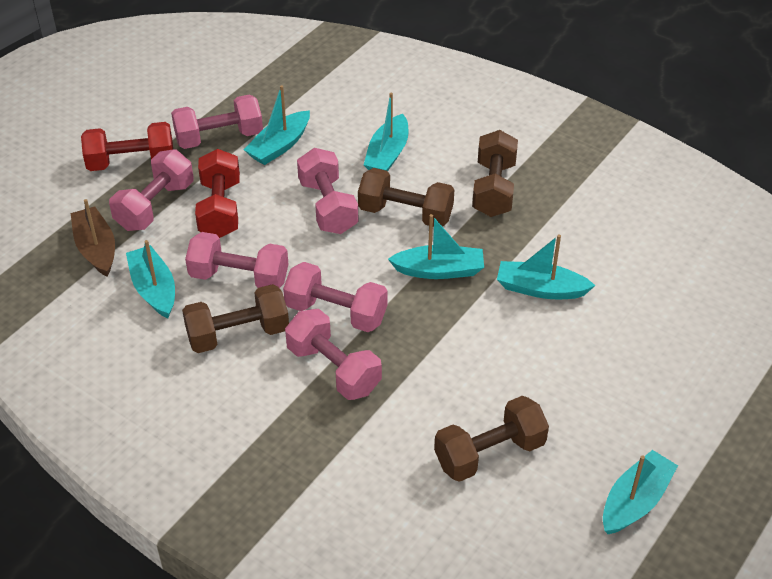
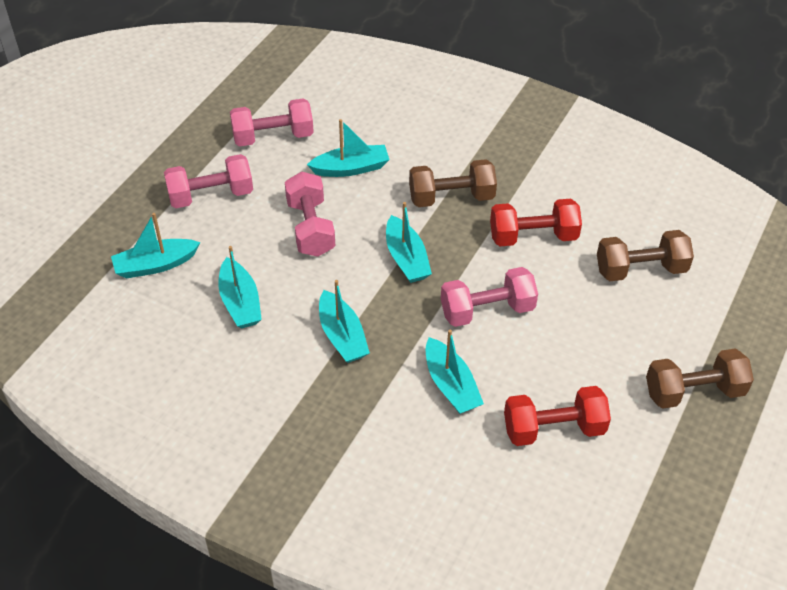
brown boat: 1 -> 0
brown dumbbell: 4 -> 3
pink dumbbell: 6 -> 4

